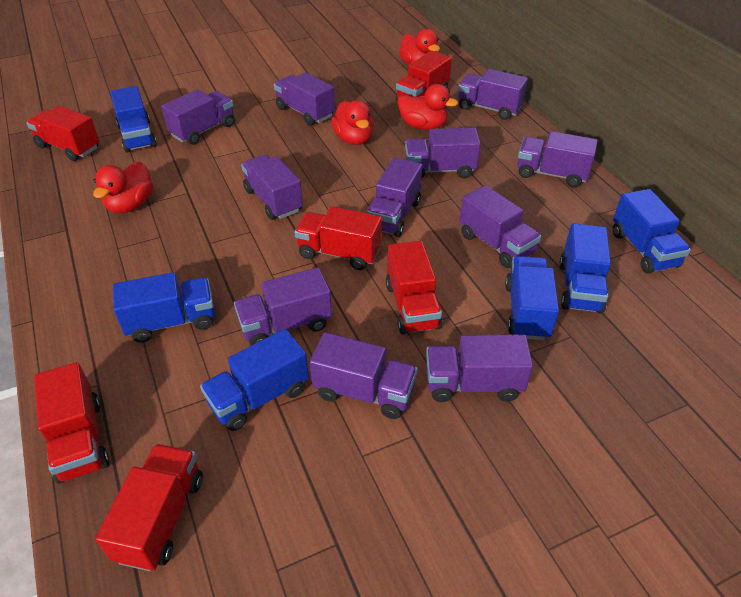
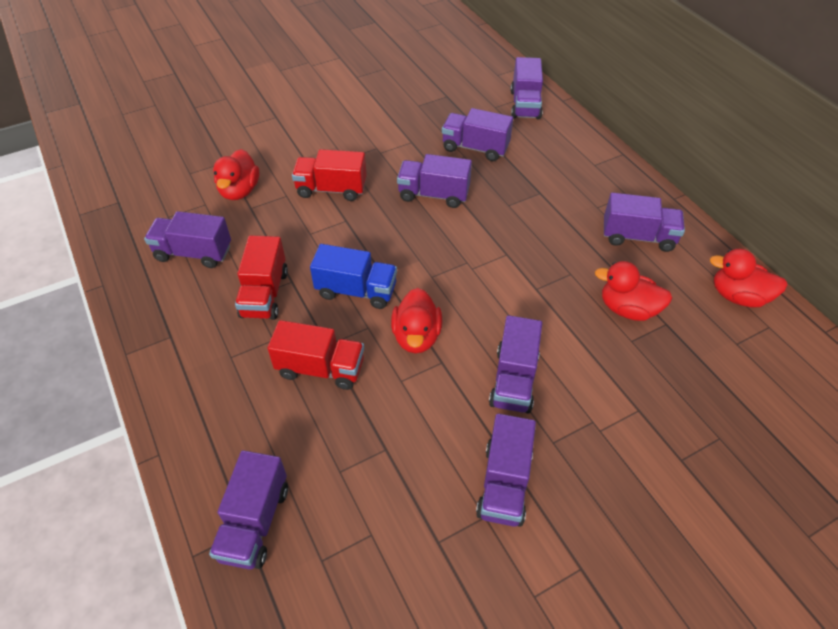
blue truck: 6 -> 1
purple truck: 11 -> 8
red truck: 6 -> 3

